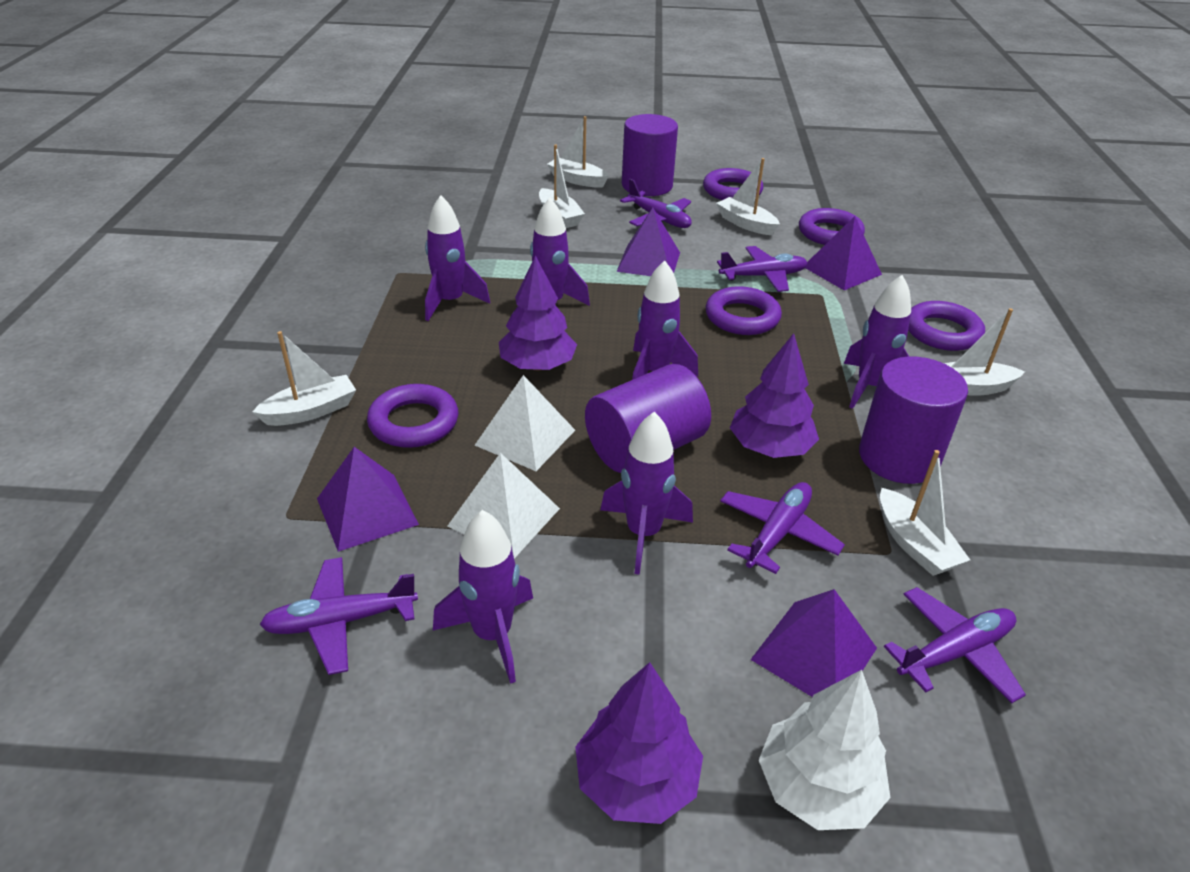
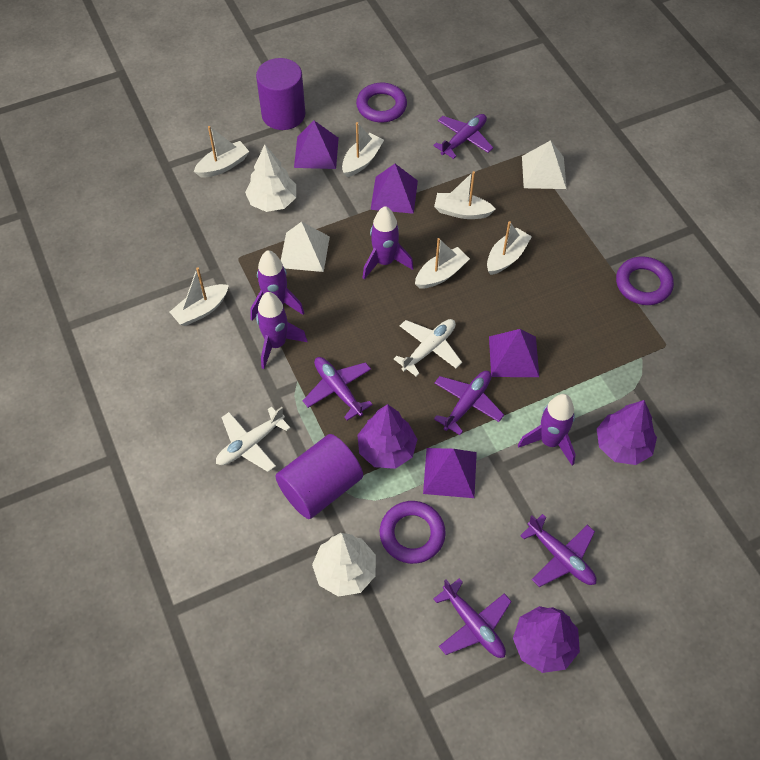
purple cylinder: 3 -> 2
purple ring: 5 -> 3
purple rocket: 6 -> 4
white plane: 0 -> 2
white tree: 1 -> 2

